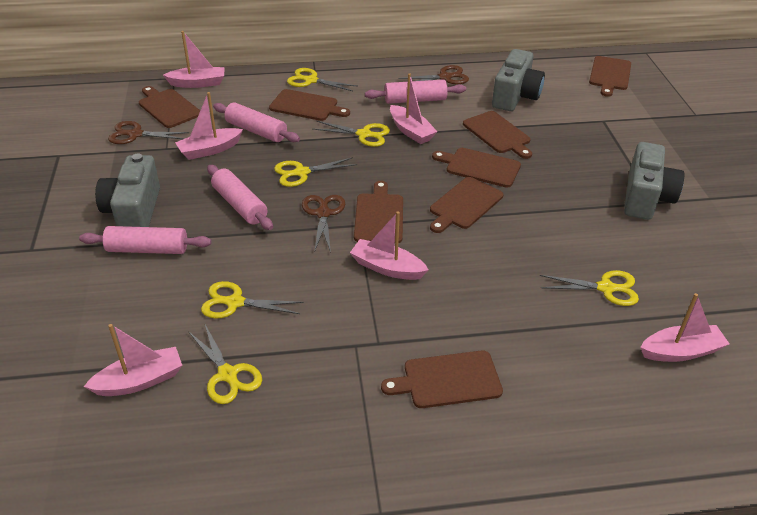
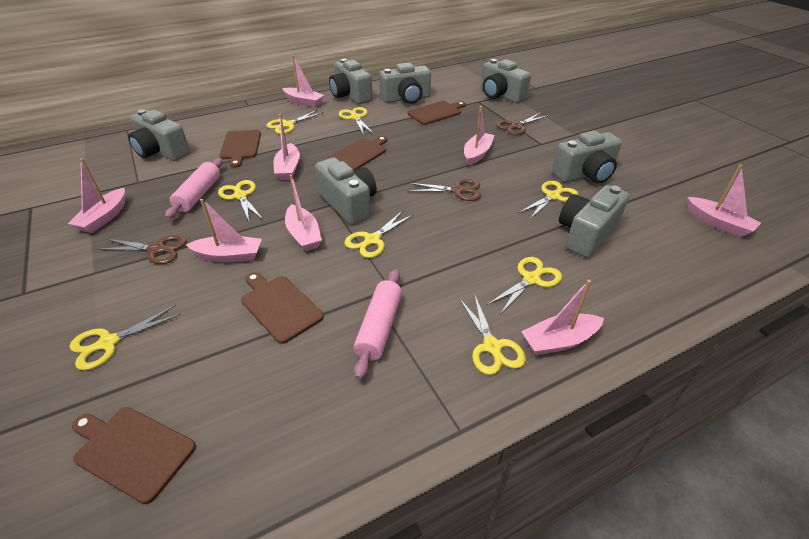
brown cutting board: 8 -> 5
grey camera: 3 -> 7
pink boat: 6 -> 8
pink rolling pin: 4 -> 2
yellow scissors: 6 -> 8

